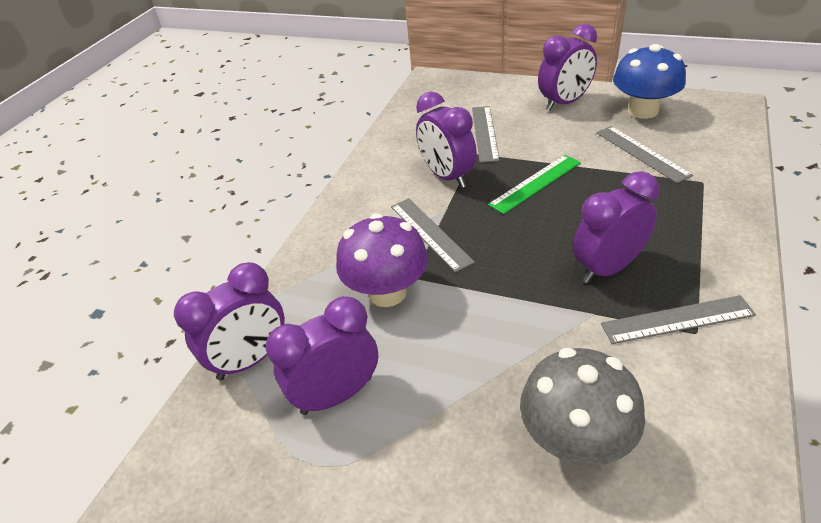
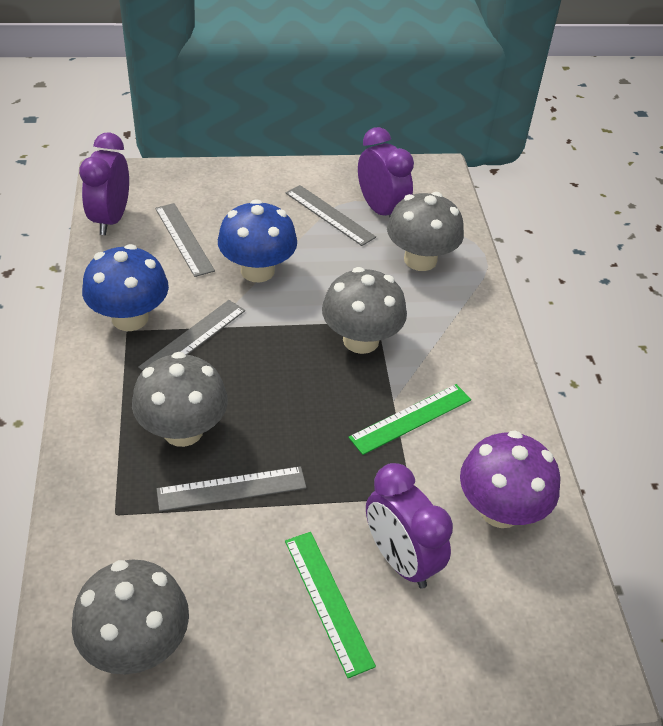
blue mushroom: 1 -> 2
green ruler: 1 -> 2
grey mushroom: 1 -> 4
purple clock: 5 -> 3

